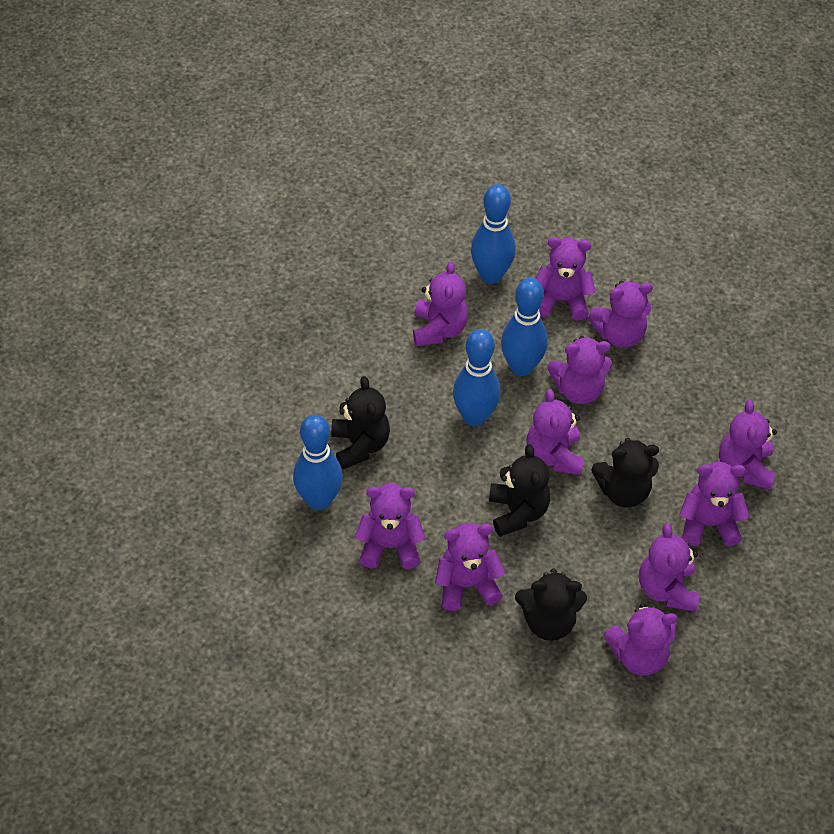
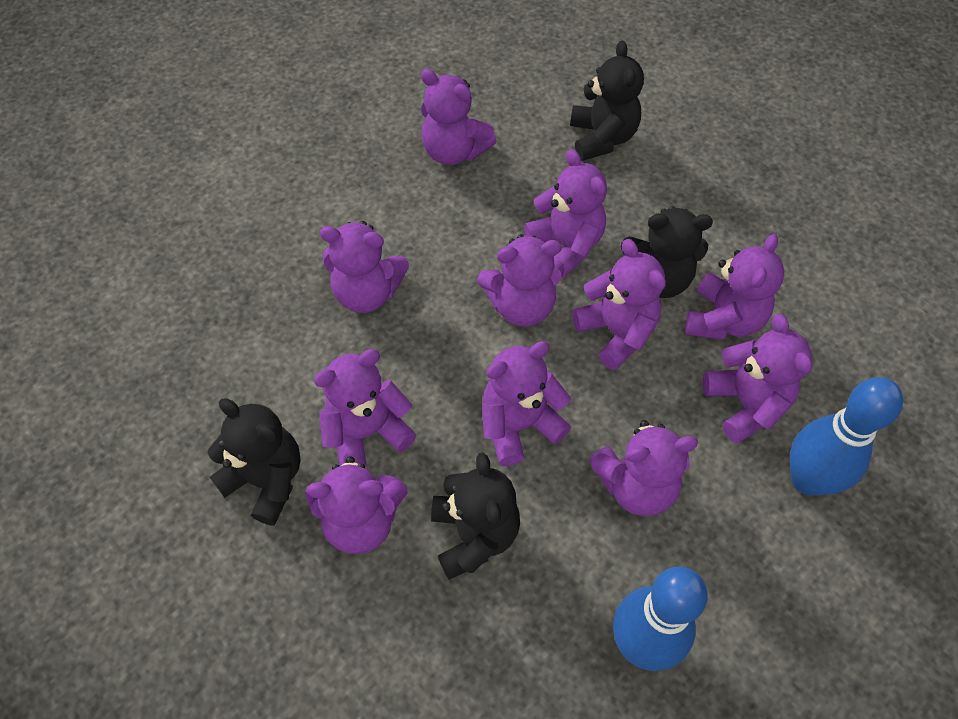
blue bowling pin: 4 -> 2

